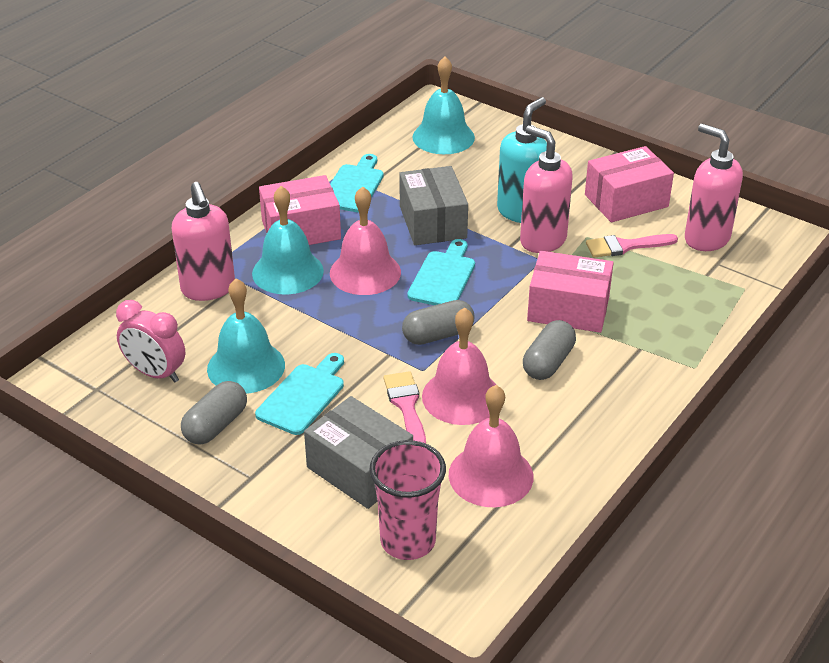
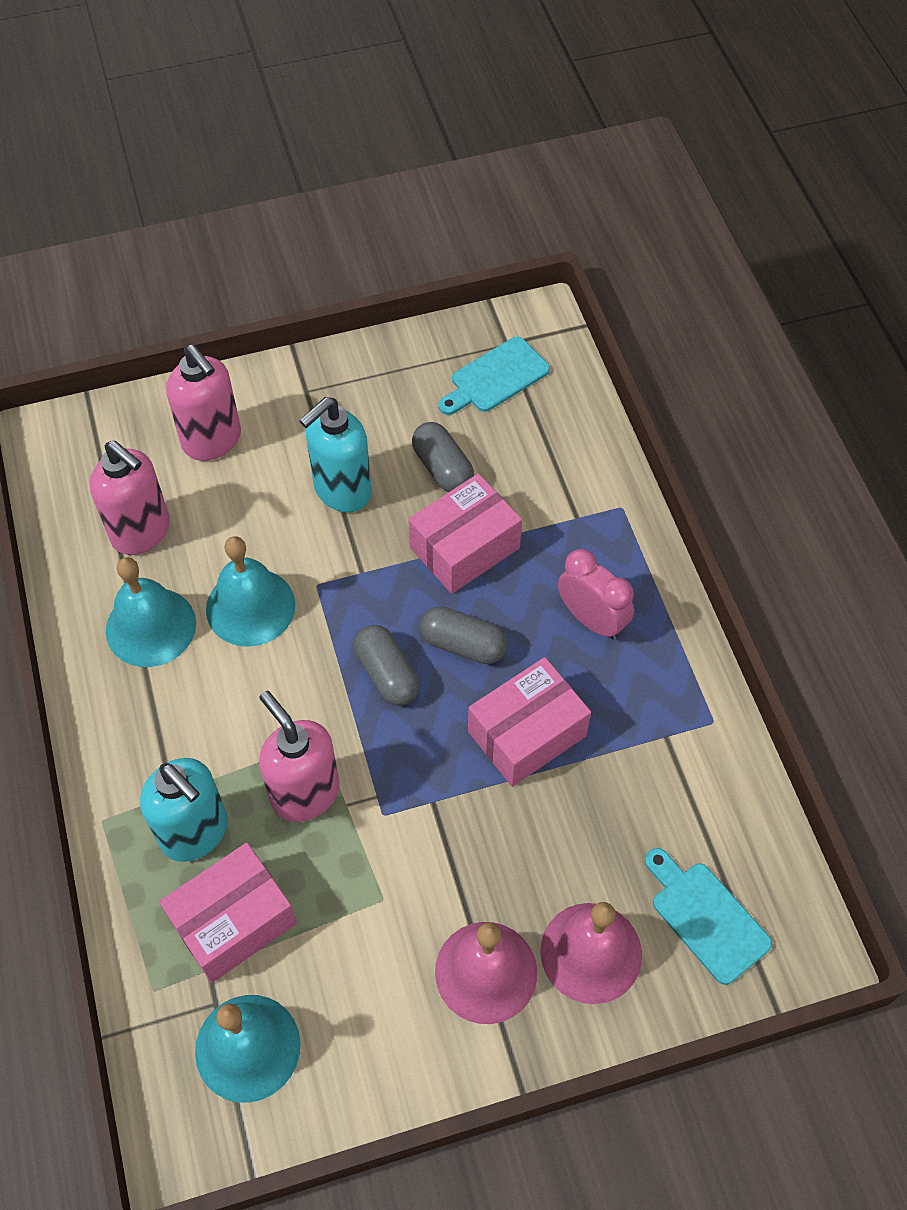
grey box: 2 -> 0
pink bell: 3 -> 2
pink brush: 2 -> 0
pink cup: 1 -> 0
turquoise cutting board: 3 -> 2
turquoise soap dispenser: 1 -> 2

